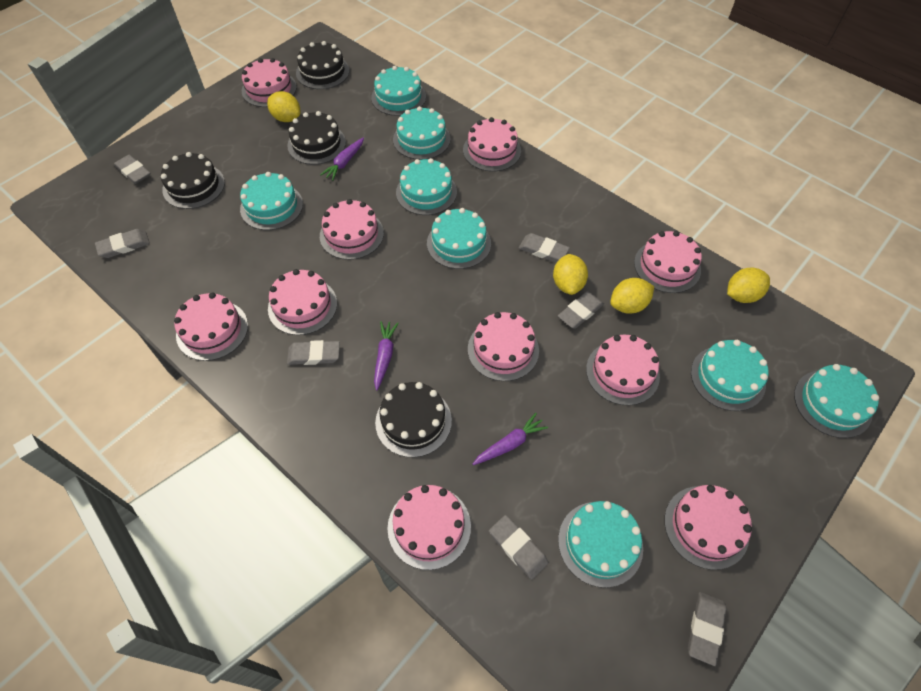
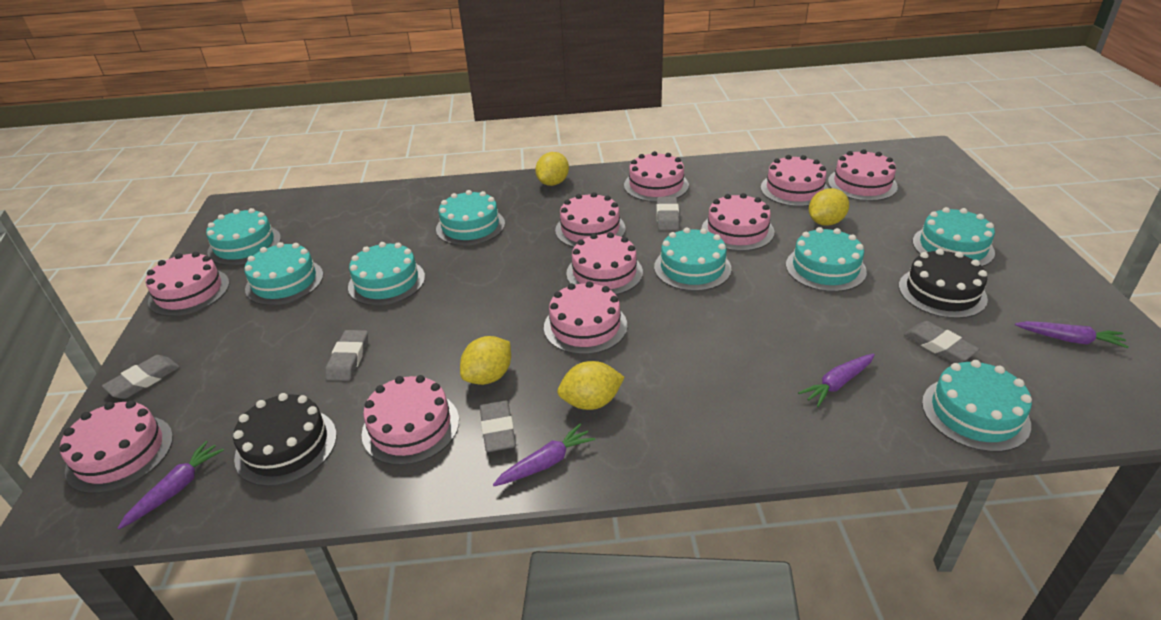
black cake: 4 -> 2
grey eraser: 7 -> 5
purple carrot: 3 -> 4

